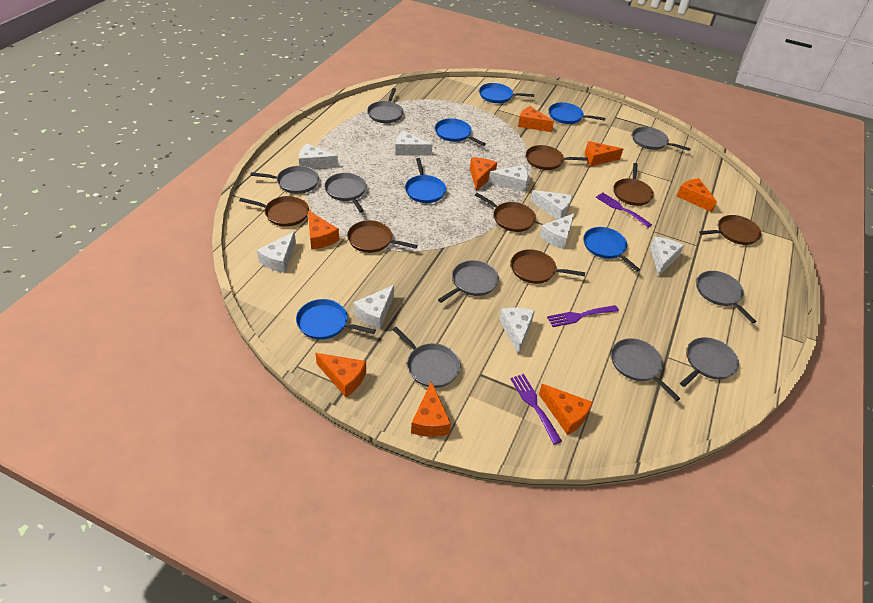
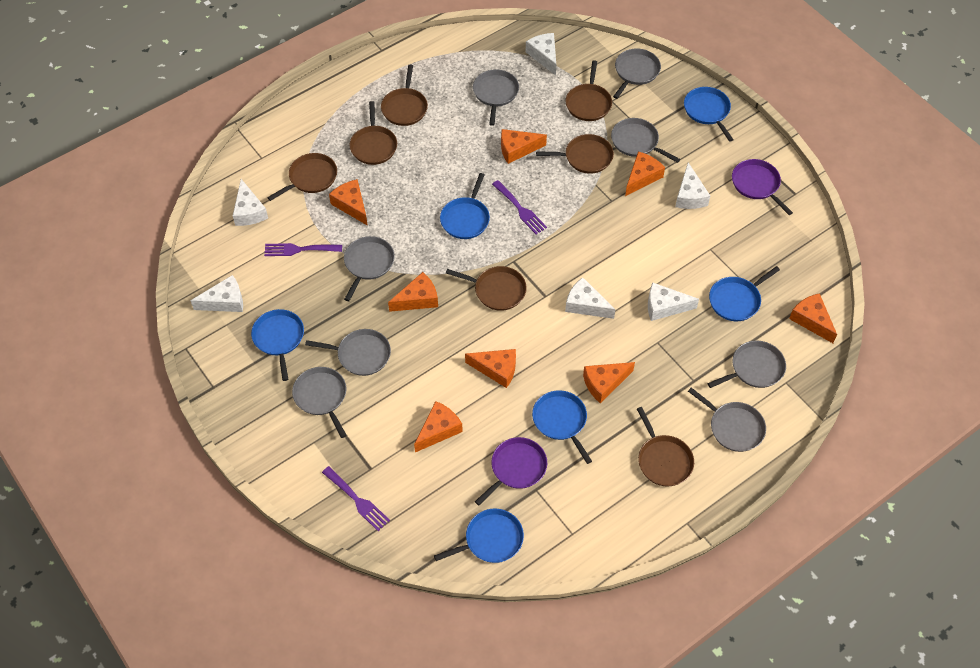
grey pan: 9 -> 8
purple pan: 0 -> 2
white cheese: 9 -> 6

